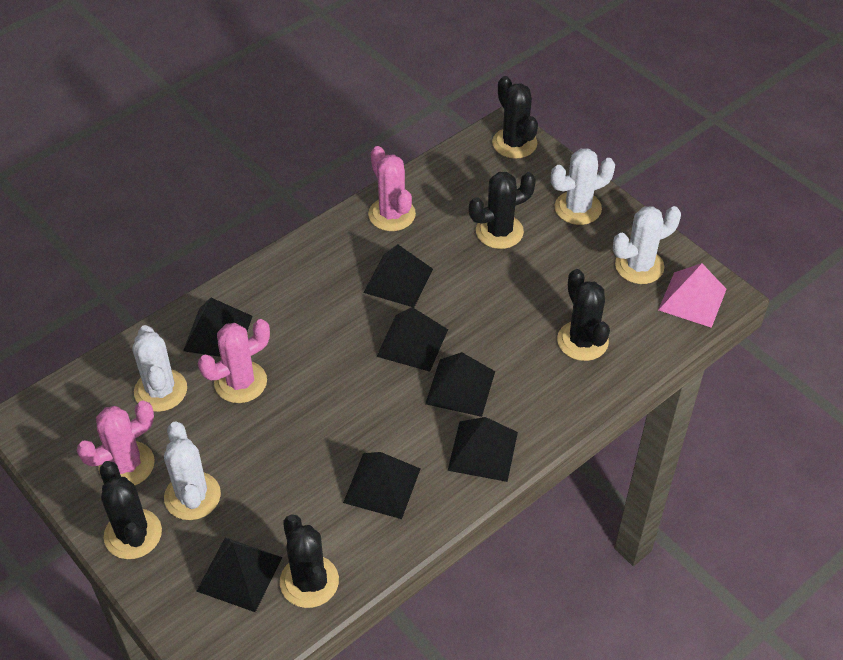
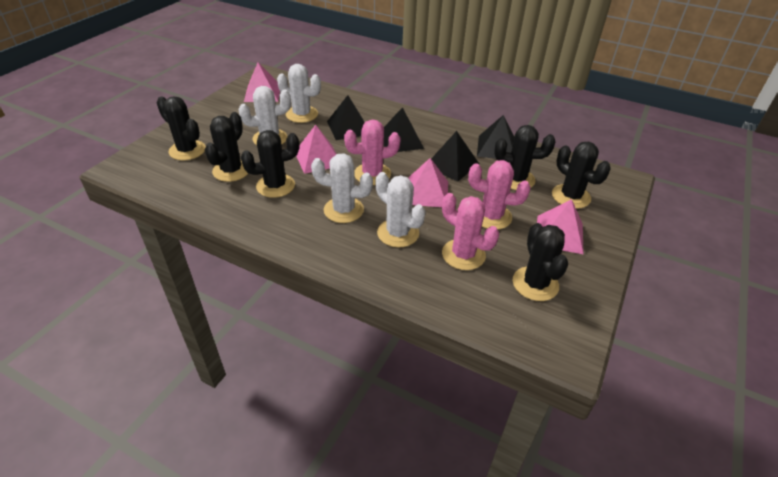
black cactus: 5 -> 6
black pyramid: 7 -> 4
pink pyramid: 1 -> 4

